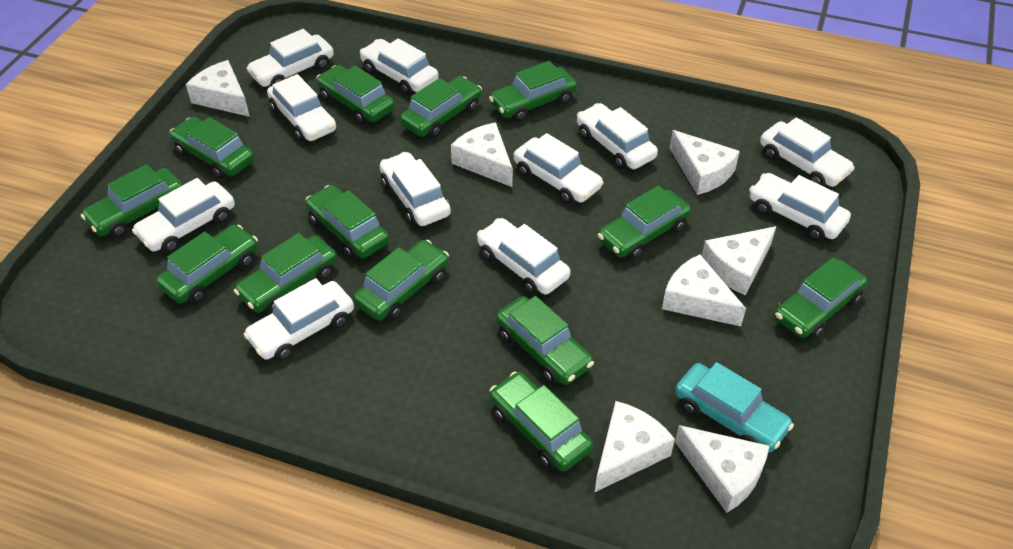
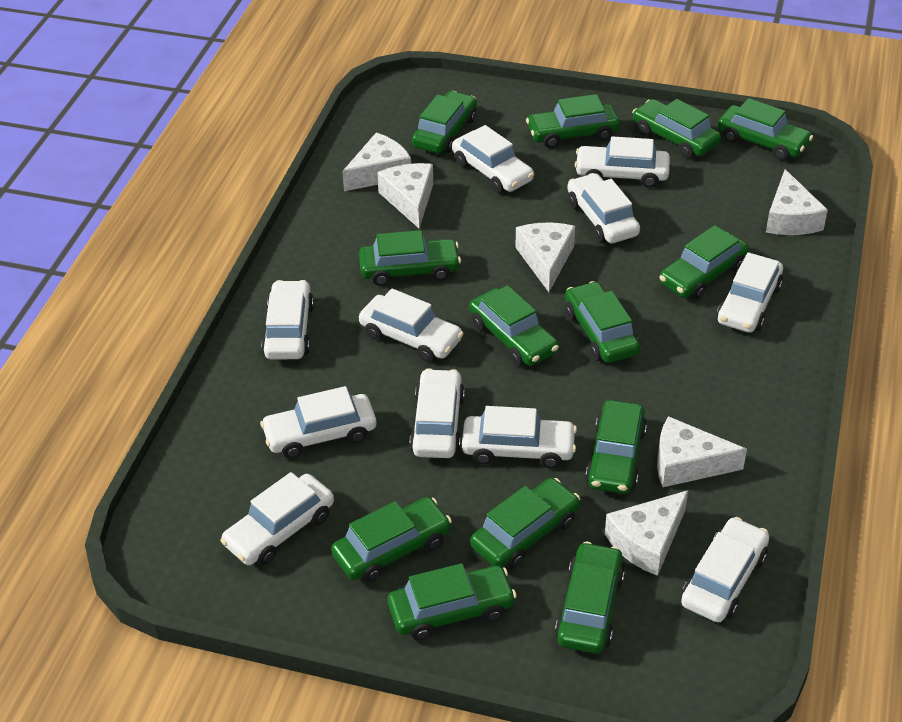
turquoise car: 1 -> 0
white cheese: 7 -> 6

